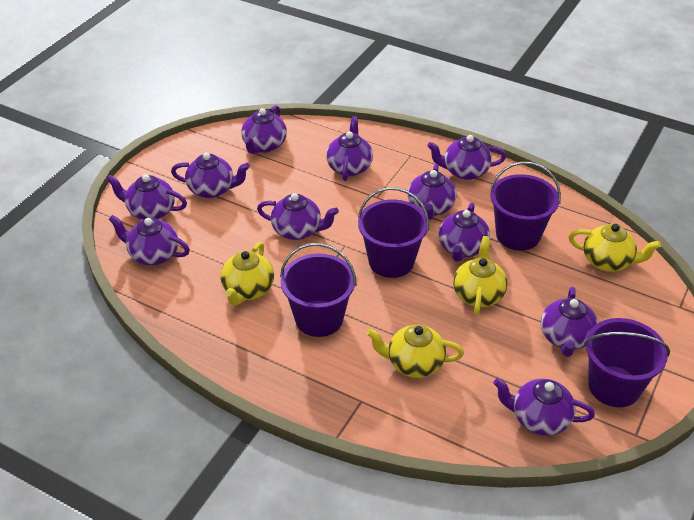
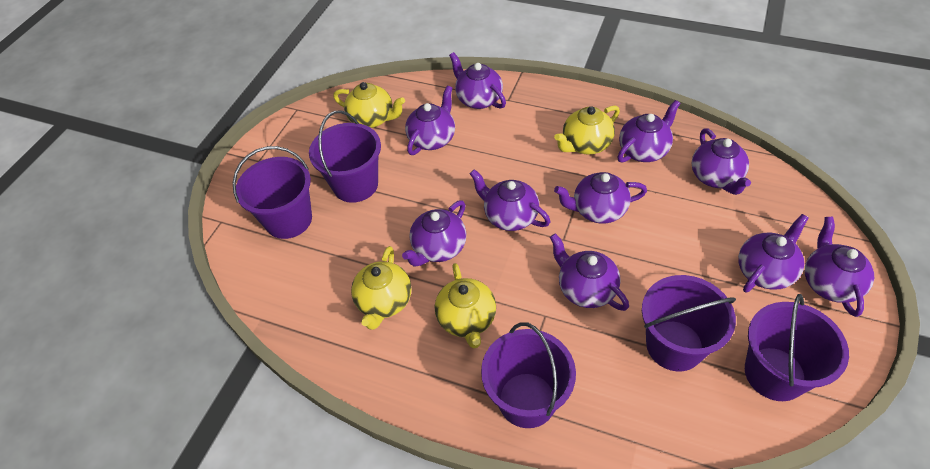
purple bucket: 4 -> 5
purple teapot: 11 -> 10

